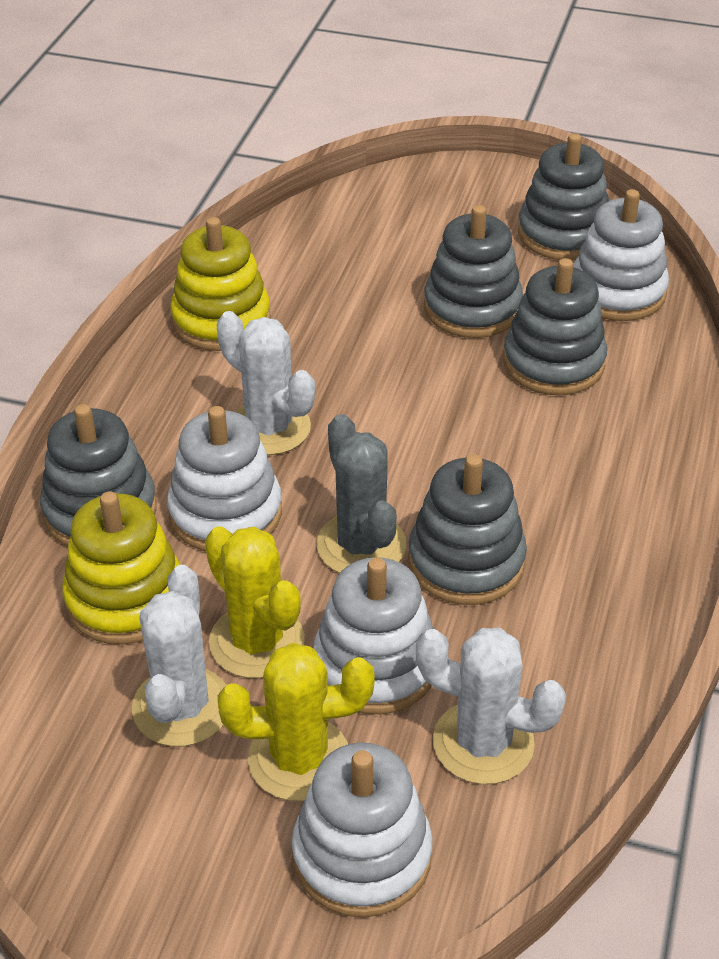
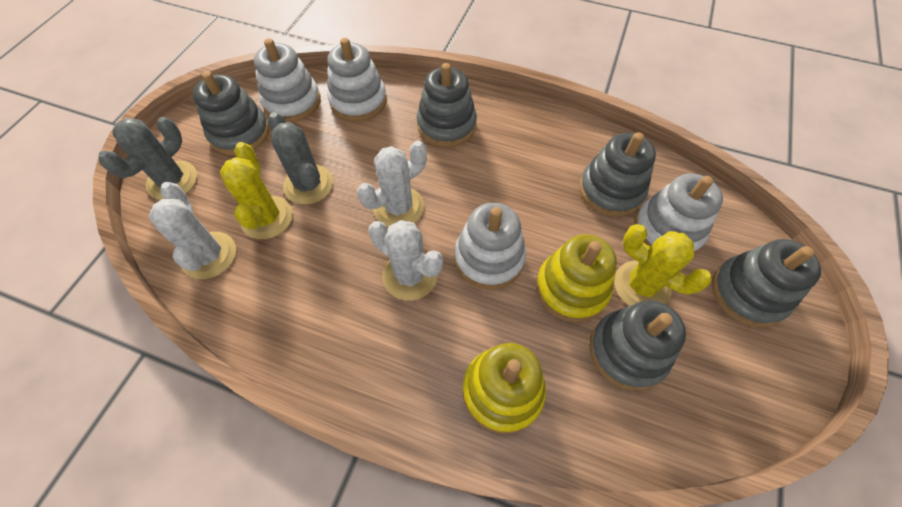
grey cactus: 1 -> 2

